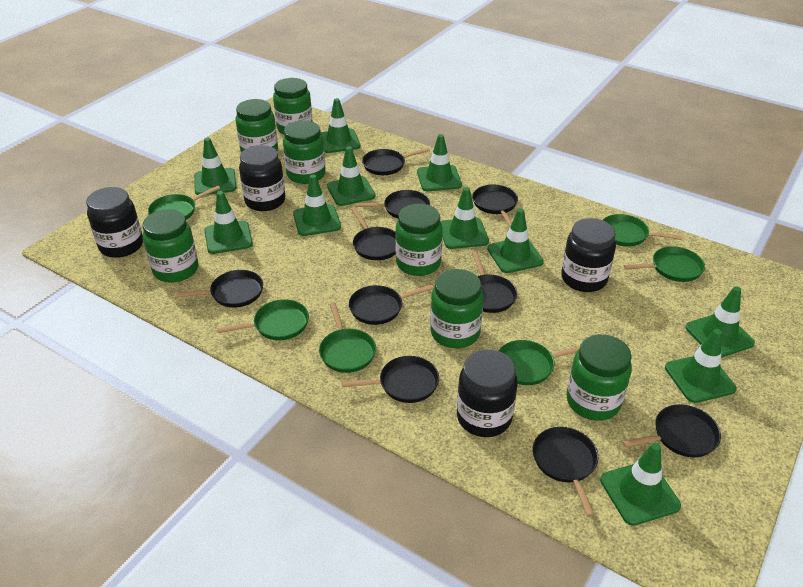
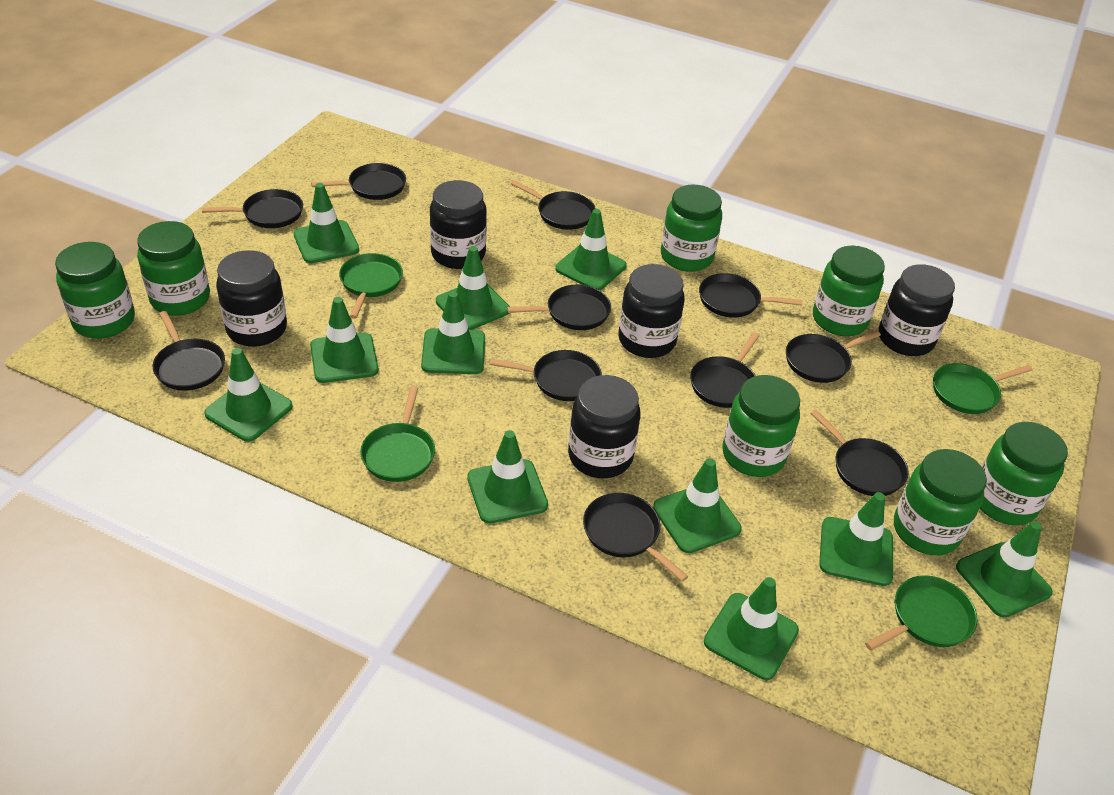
black jar: 4 -> 5
black pan: 10 -> 11
green pan: 6 -> 4

